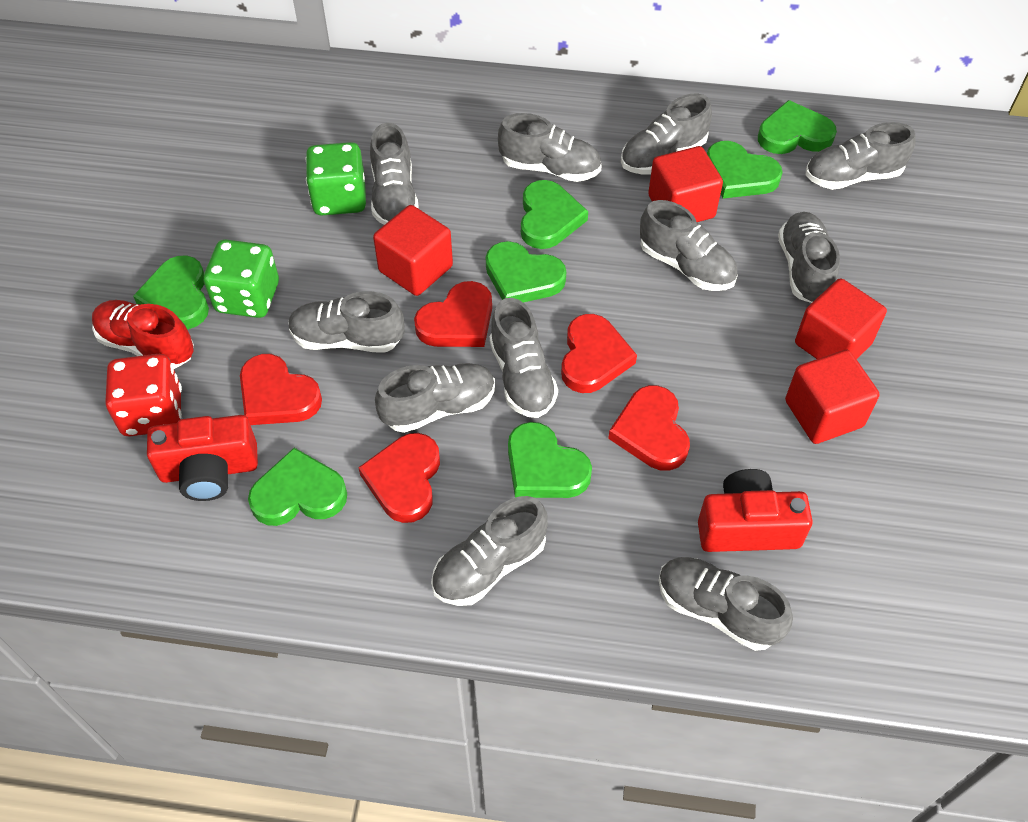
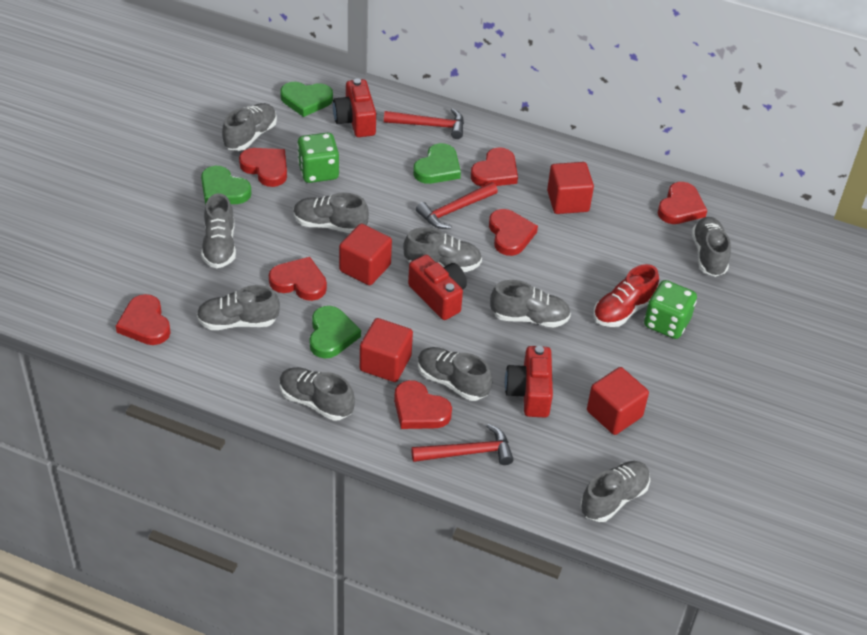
green heart: 7 -> 4
grey shoe: 11 -> 10
red camera: 2 -> 3
red dice: 1 -> 0
red hammer: 0 -> 3
red heart: 5 -> 7

